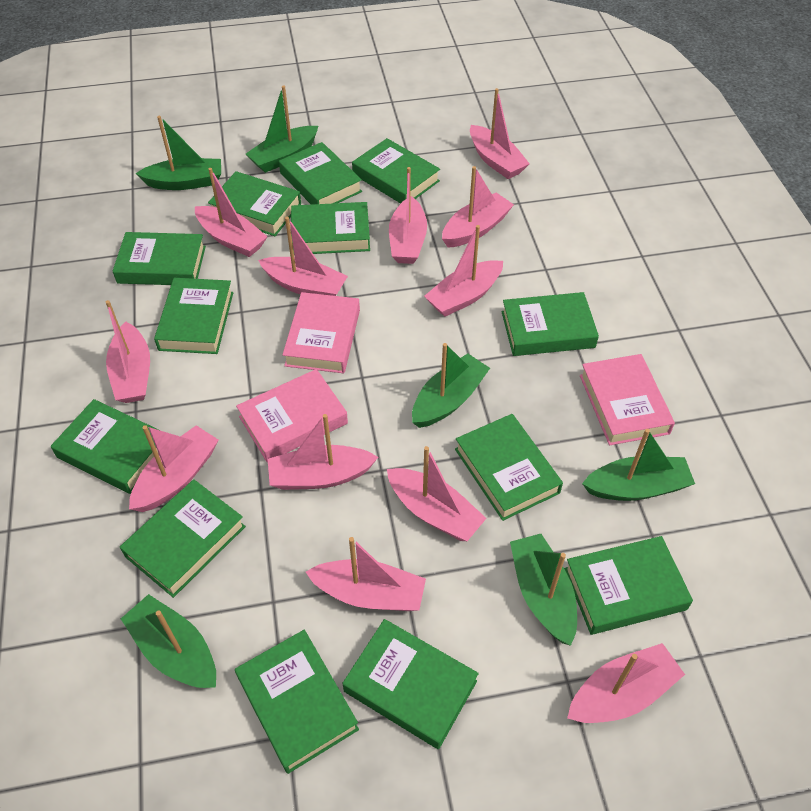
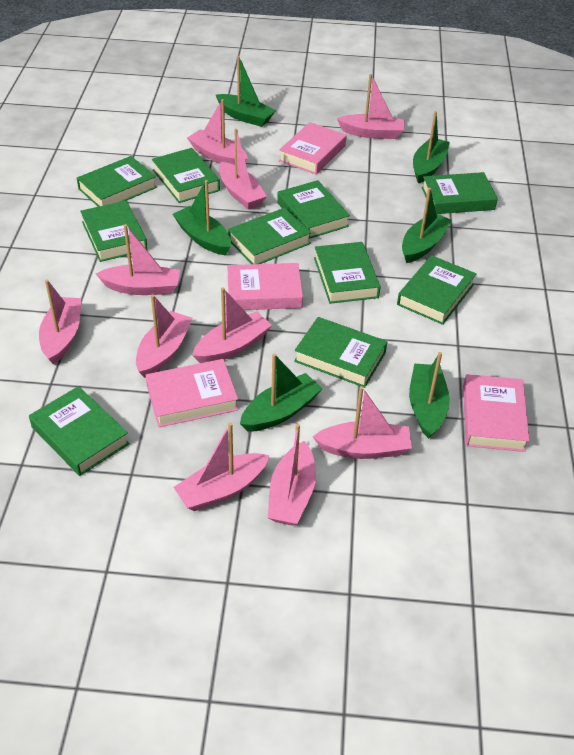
green book: 13 -> 10
pink boat: 12 -> 10
pink book: 3 -> 4

